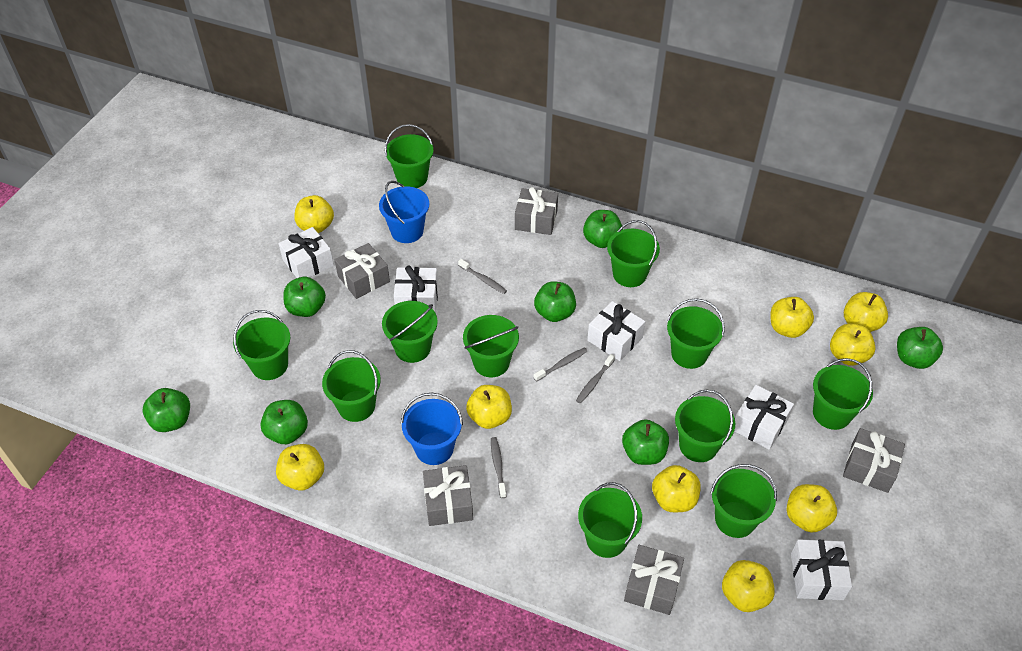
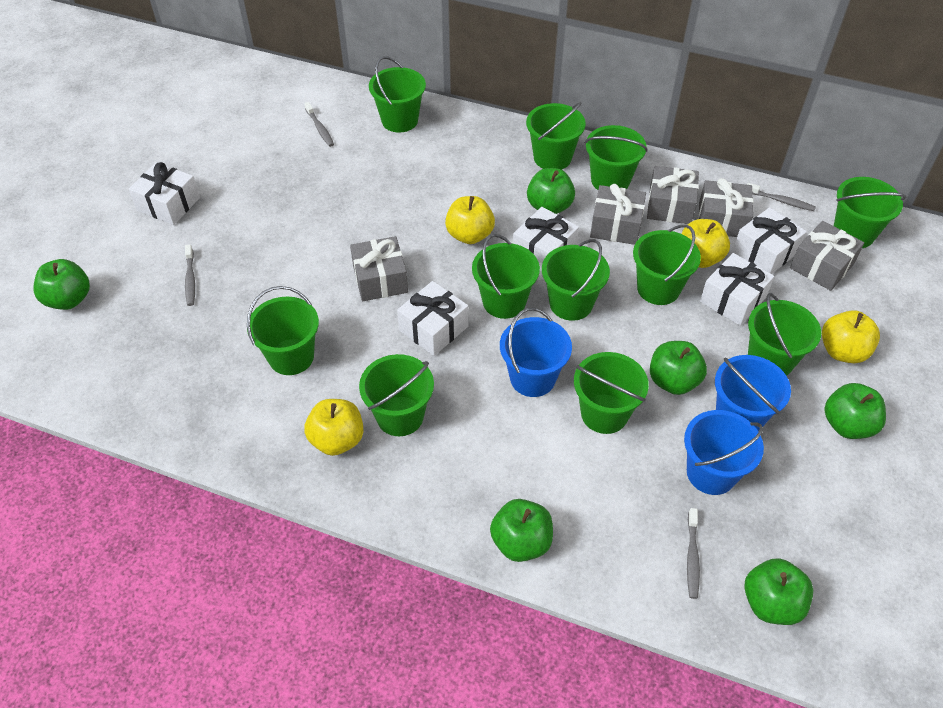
blue bucket: 2 -> 3
green apple: 7 -> 6
yellow apple: 9 -> 4

